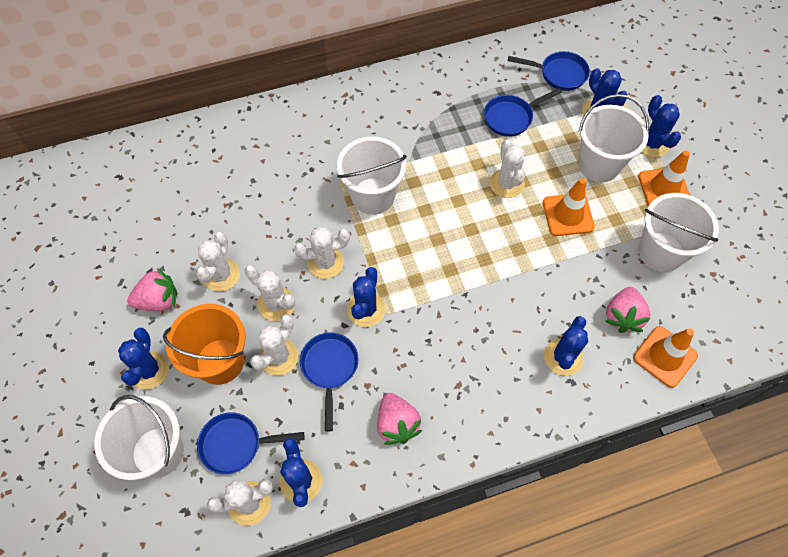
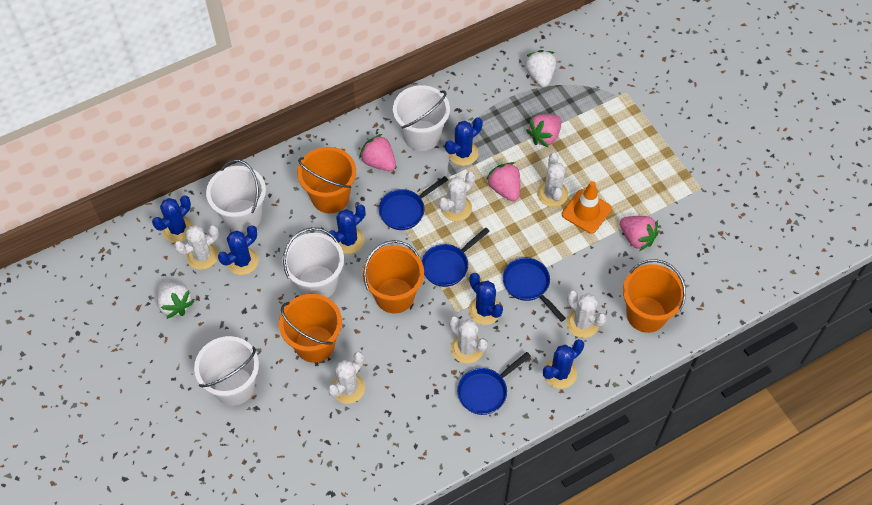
orange bucket: 1 -> 4
orange traffic cone: 3 -> 1
pink strawberry: 3 -> 4
white strawberry: 0 -> 2

